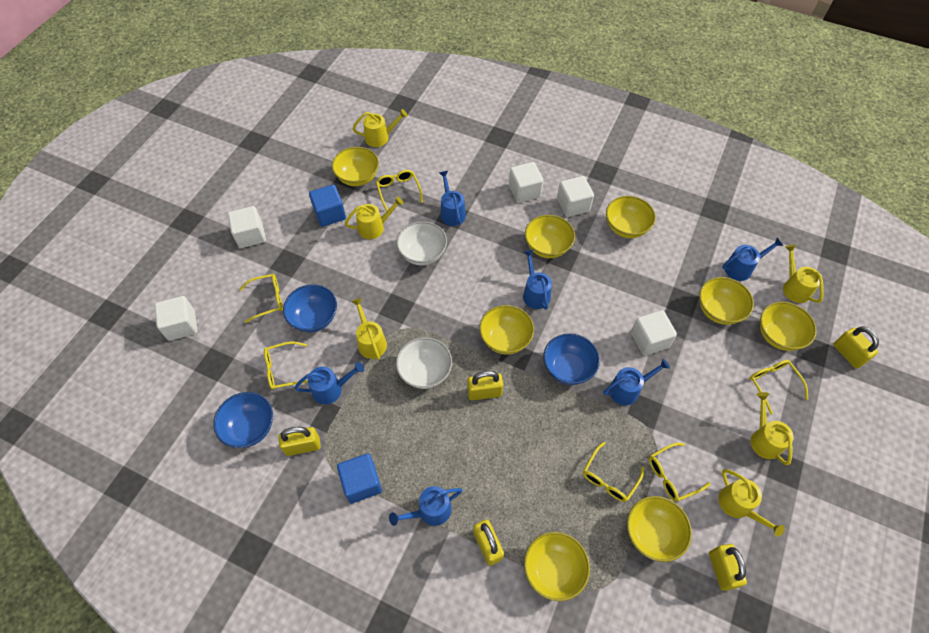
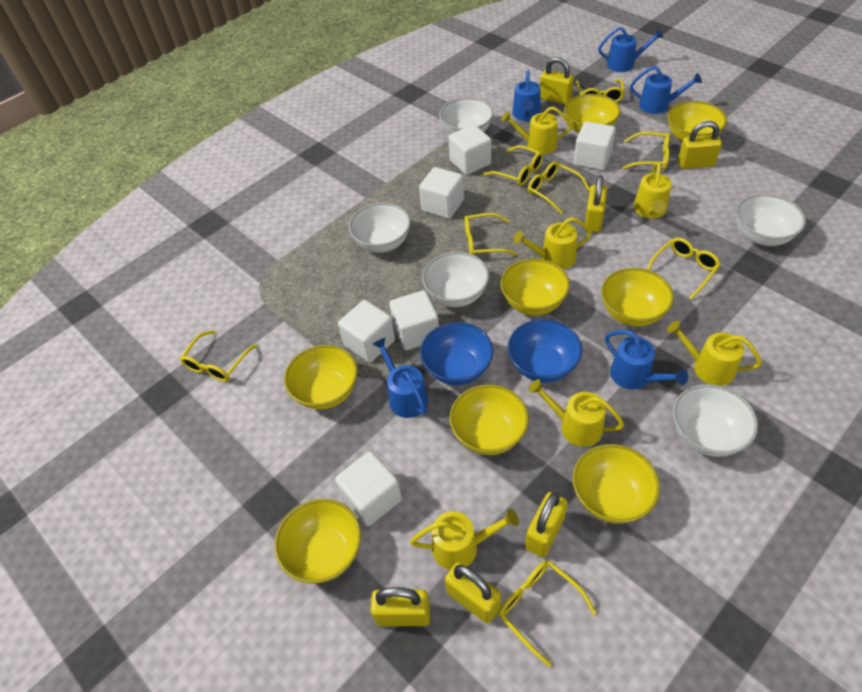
blue bowl: 3 -> 2
blue cube: 2 -> 0
blue watering can: 6 -> 5
white bowl: 2 -> 5
white cube: 5 -> 6
yellow glasses: 6 -> 8
yellow padlock: 5 -> 6

